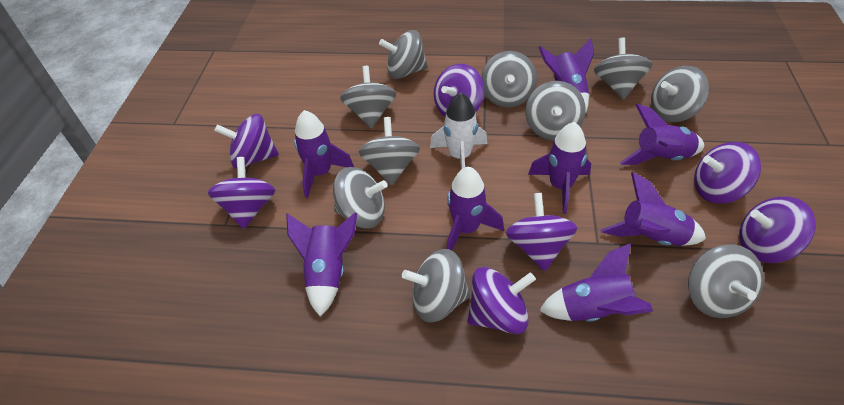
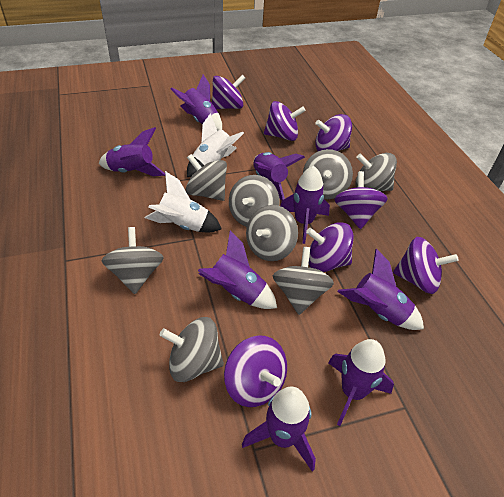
grey spinning top: 10 -> 8
white rocket: 1 -> 2

